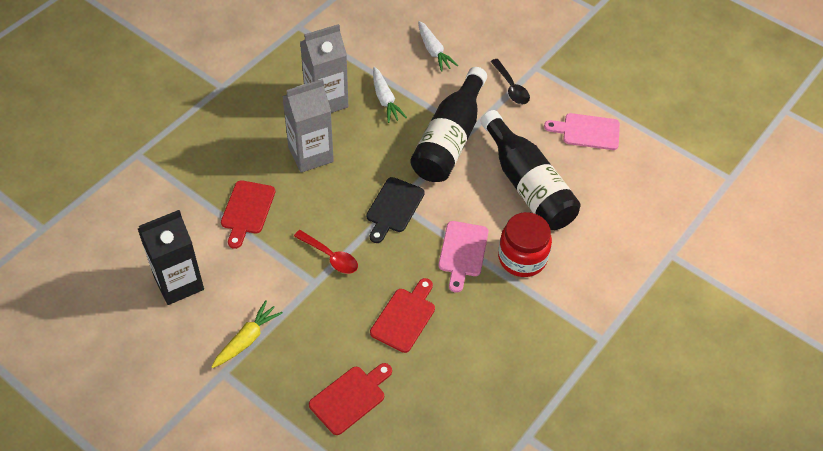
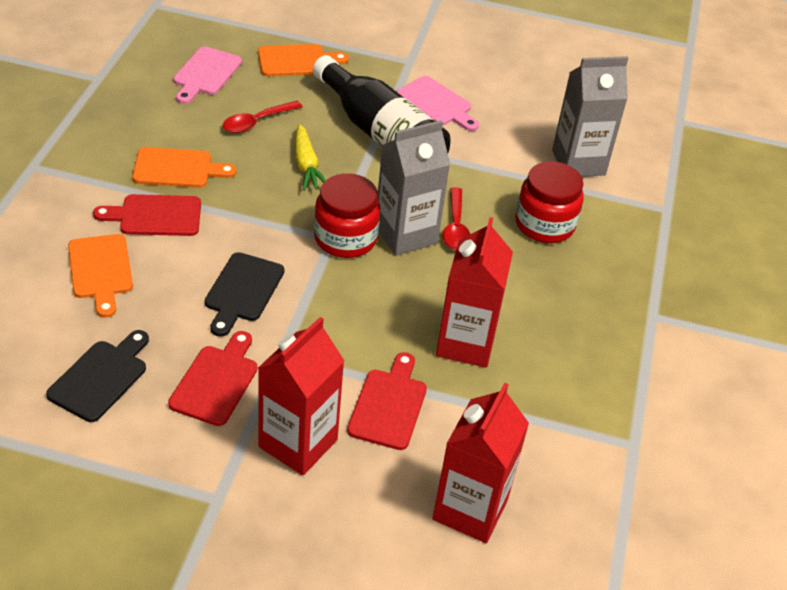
black bottle: 2 -> 1
black carton: 1 -> 0
black cutting board: 1 -> 2
black spoon: 1 -> 0
orange cutting board: 0 -> 3
red carton: 0 -> 3
red jar: 1 -> 2
red spoon: 1 -> 2
white carrot: 2 -> 0

